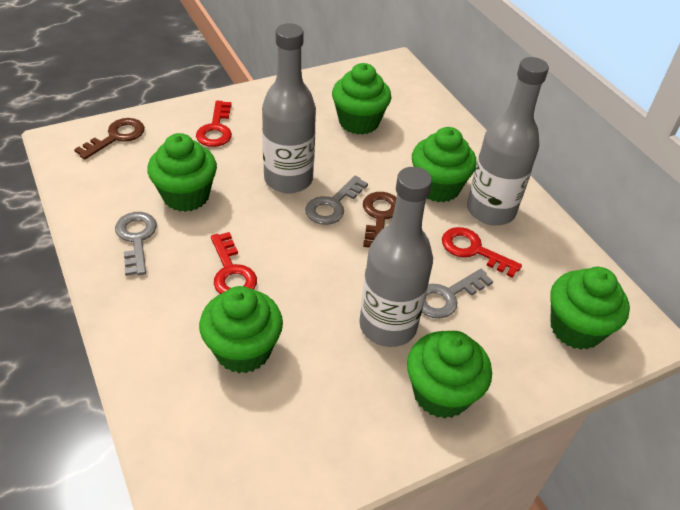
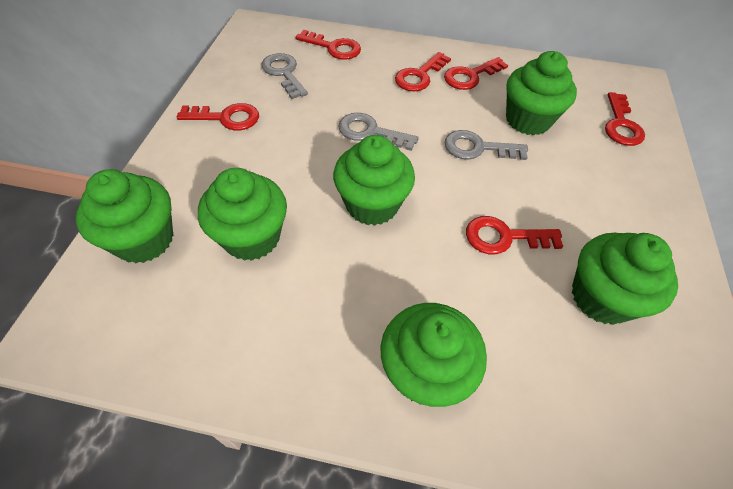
brown key: 2 -> 0
grey bottle: 3 -> 0
red key: 3 -> 6

